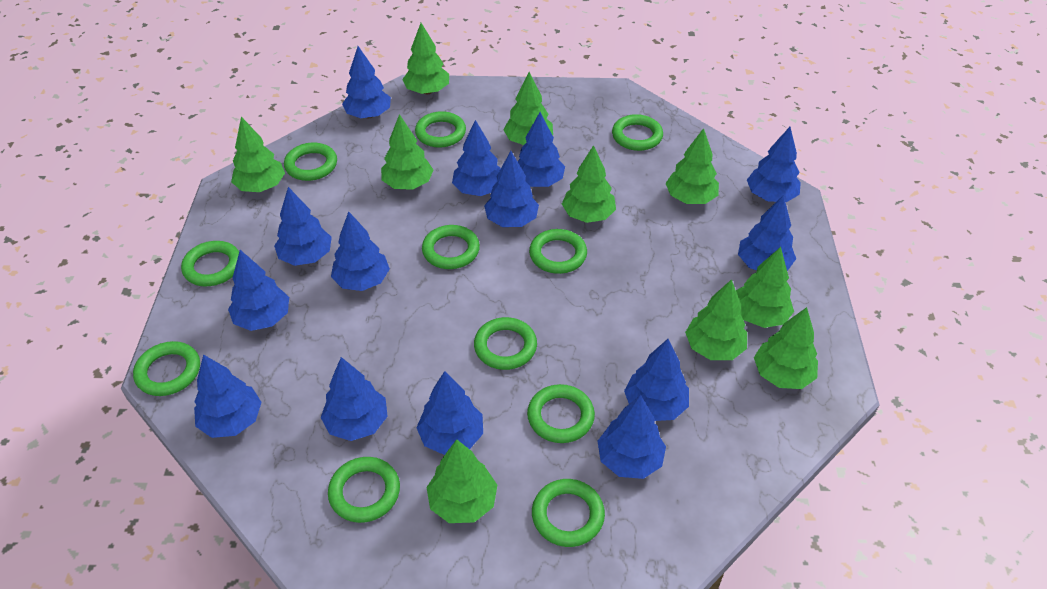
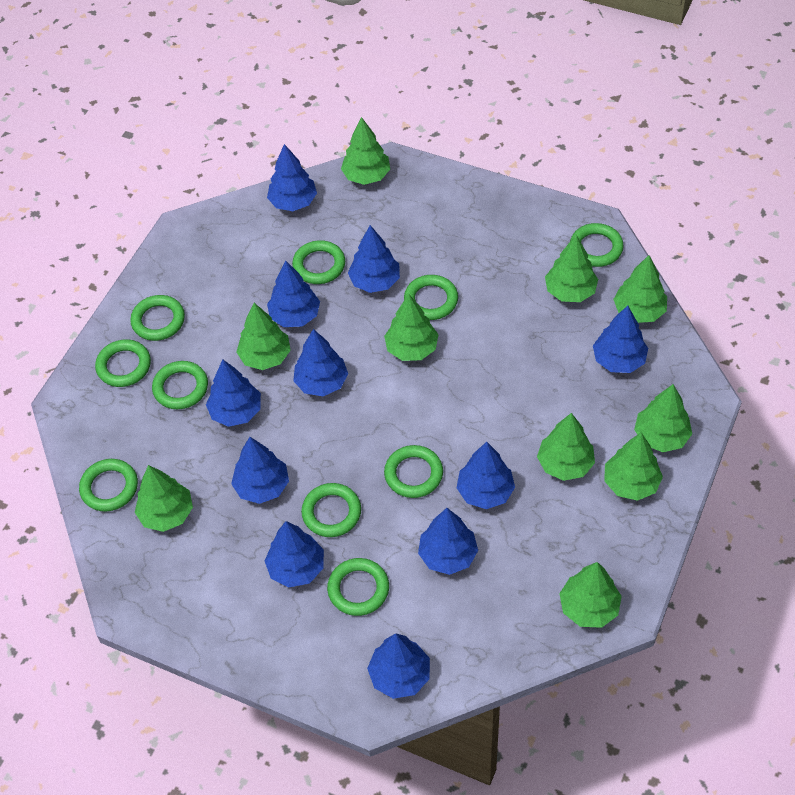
blue tree: 14 -> 11
green ring: 11 -> 10

